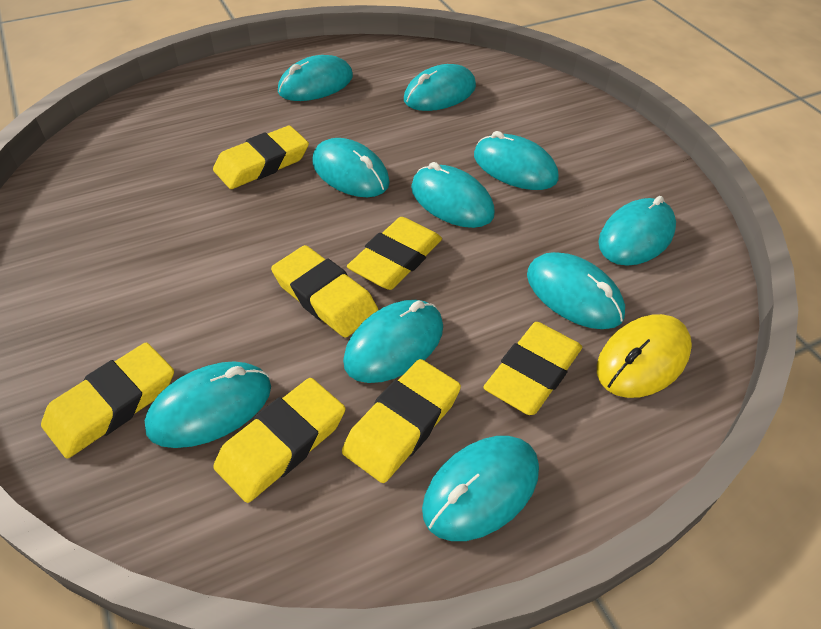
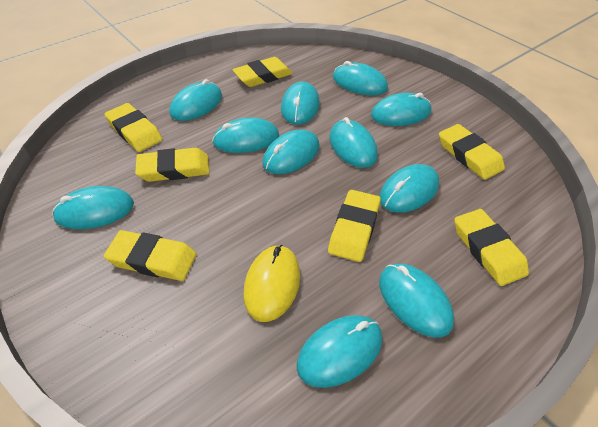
turquoise mouse: 10 -> 11

